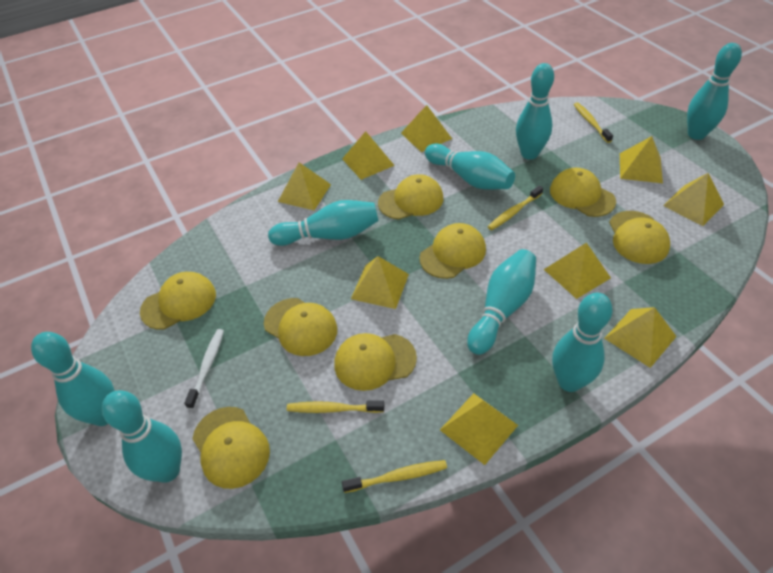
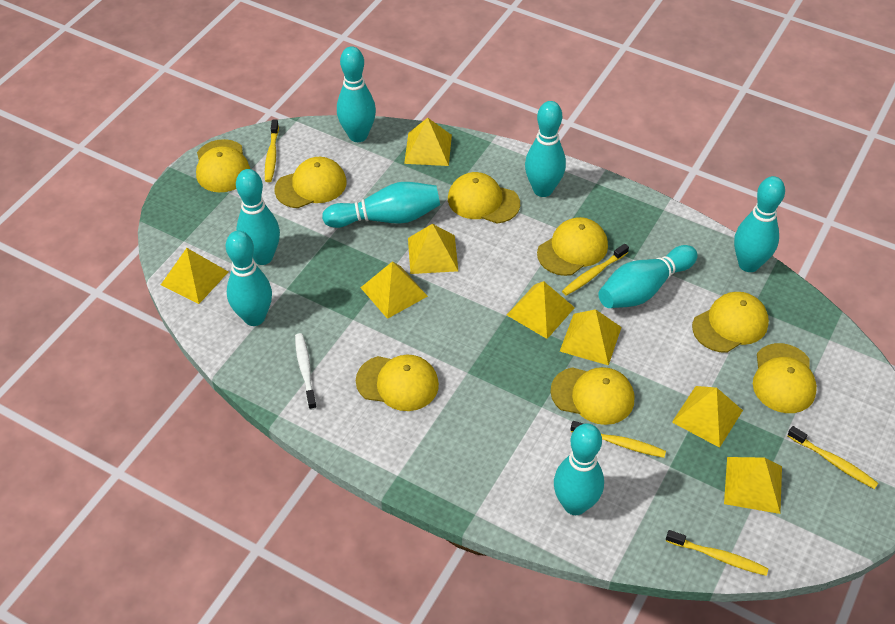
yellow pyramid: 9 -> 8
yellow toothbrush: 4 -> 5

